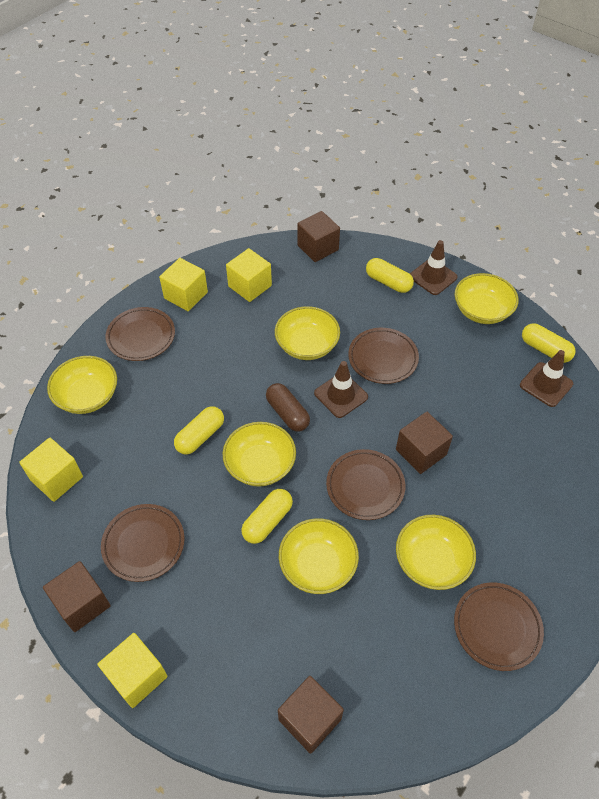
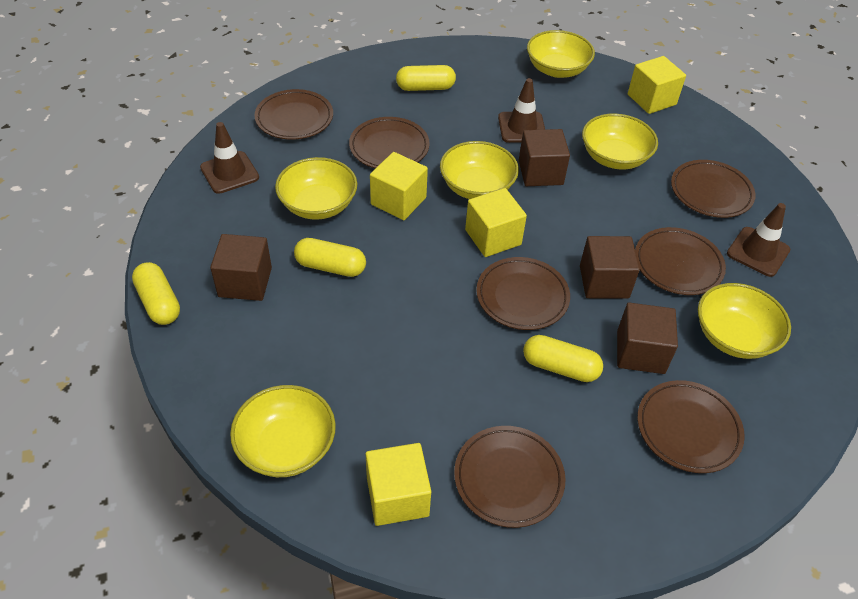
brown capsule: 1 -> 0
brown plate: 5 -> 7

